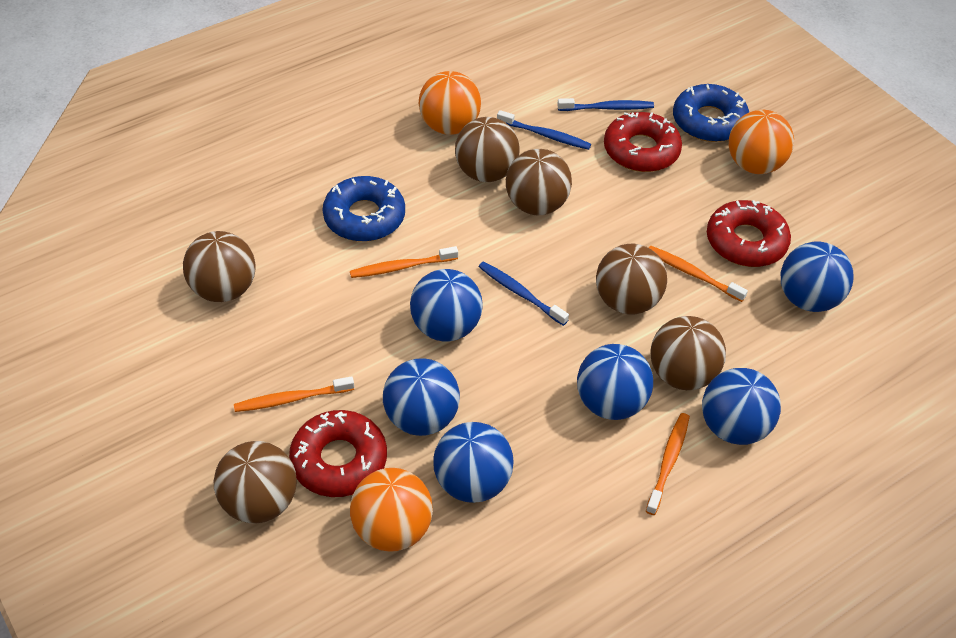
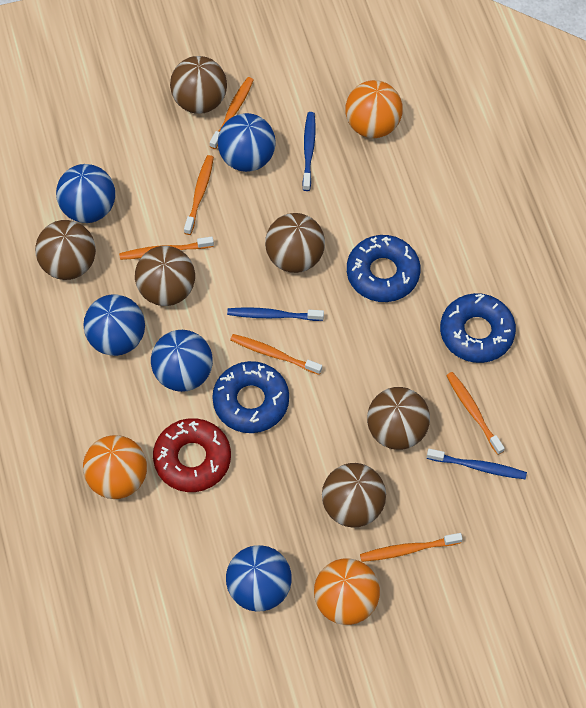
blue ball: 6 -> 5
blue donut: 2 -> 3
orange toothbrush: 4 -> 6
red donut: 3 -> 1

